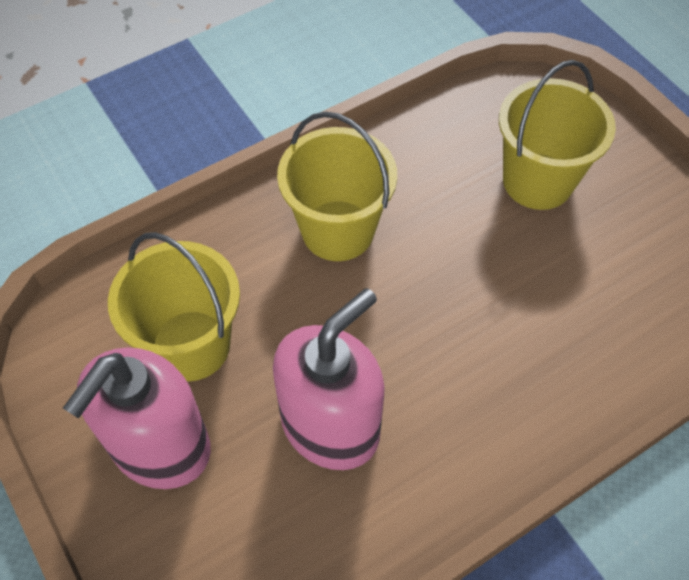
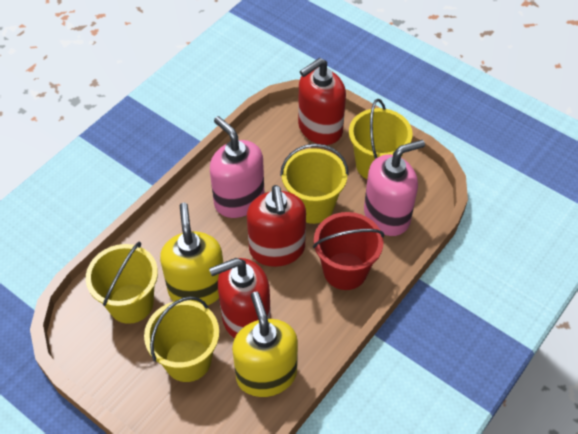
red bucket: 0 -> 1
red soap dispenser: 0 -> 3
yellow bucket: 3 -> 4
yellow soap dispenser: 0 -> 2

